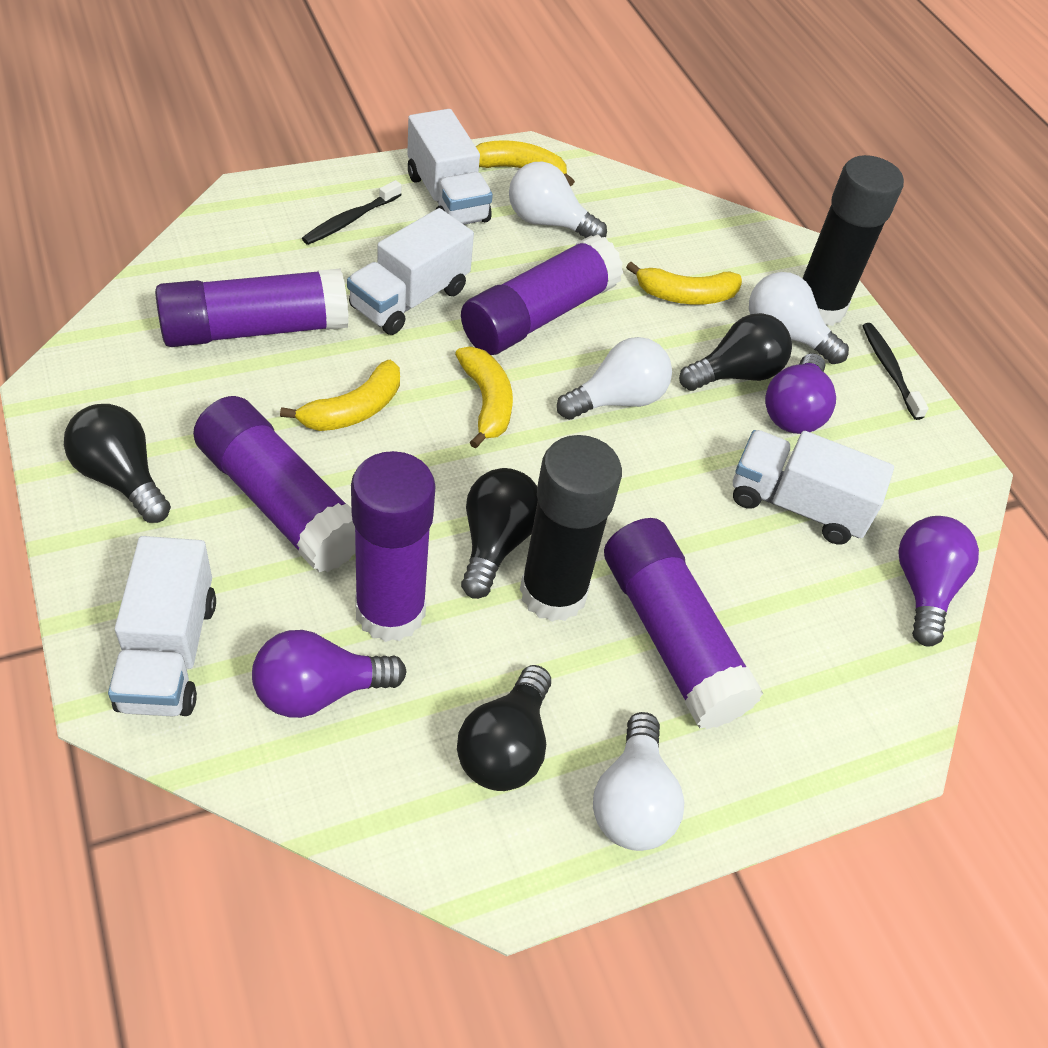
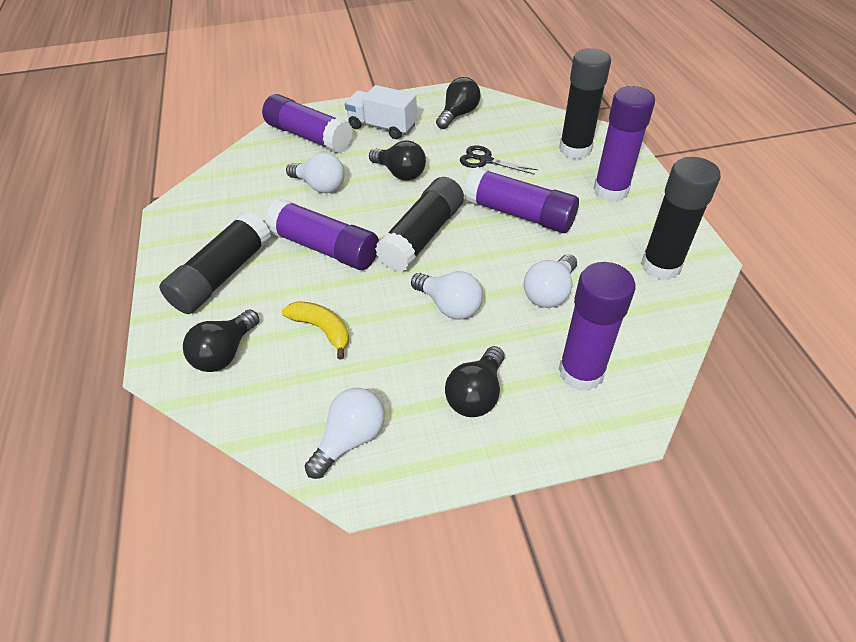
black glue stick: 2 -> 4
black scissors: 0 -> 1
black toothbrush: 2 -> 0
purple light bulb: 3 -> 0
white truck: 4 -> 1
yellow banana: 4 -> 1

